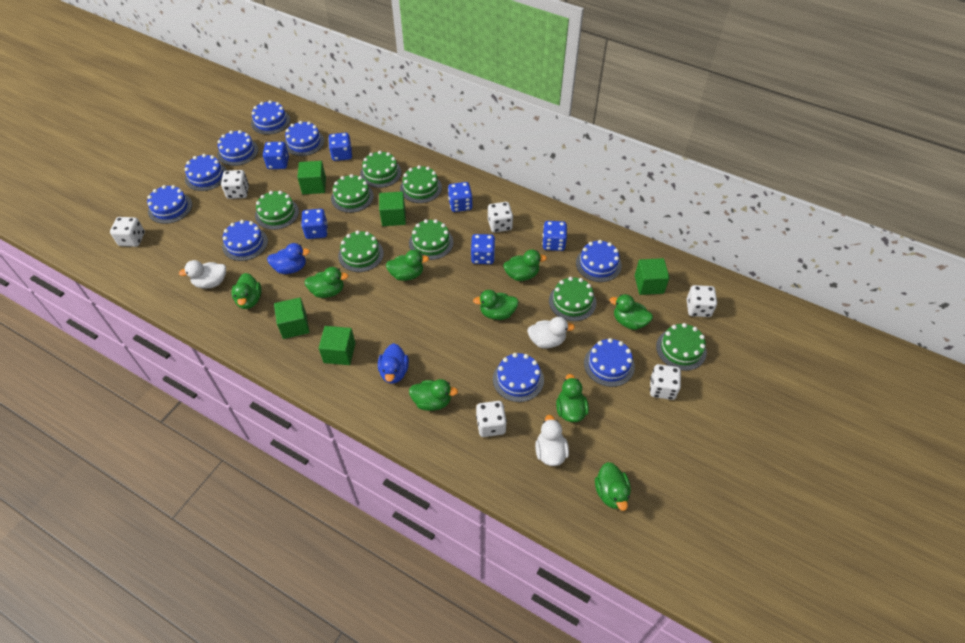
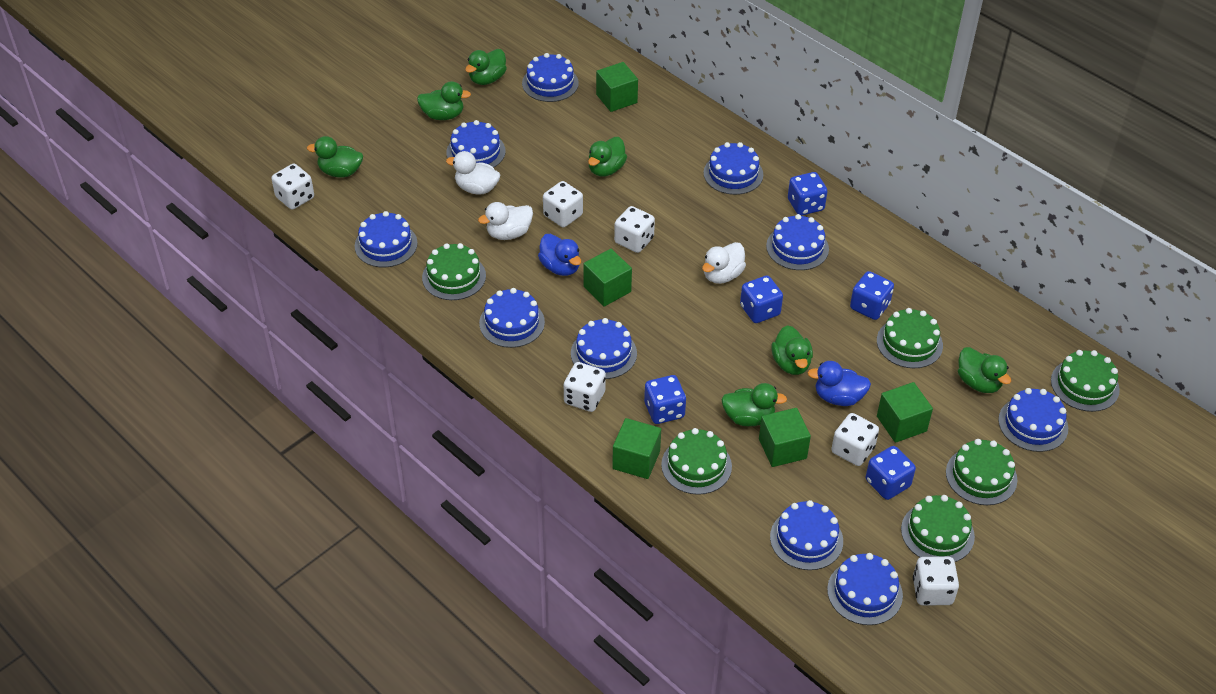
blue cake: 9 -> 10
blue dice: 6 -> 5
green cake: 8 -> 6
green duck: 9 -> 7

